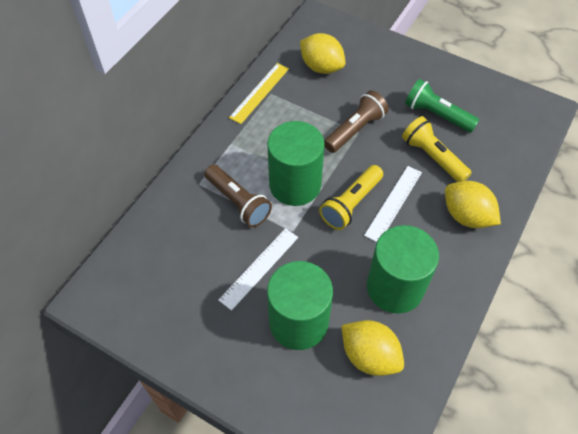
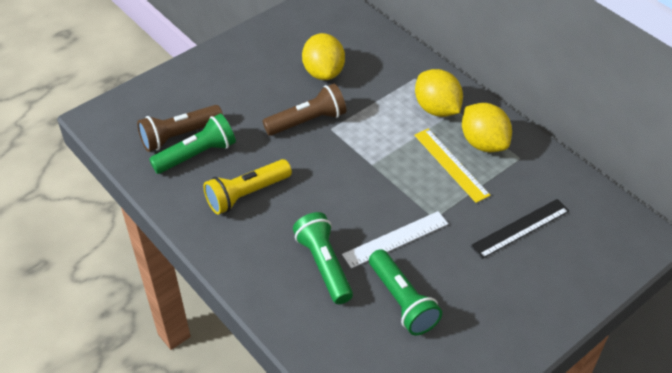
black ruler: 0 -> 1
green cylinder: 3 -> 0
green flashlight: 1 -> 3
white ruler: 2 -> 1
yellow flashlight: 2 -> 1

